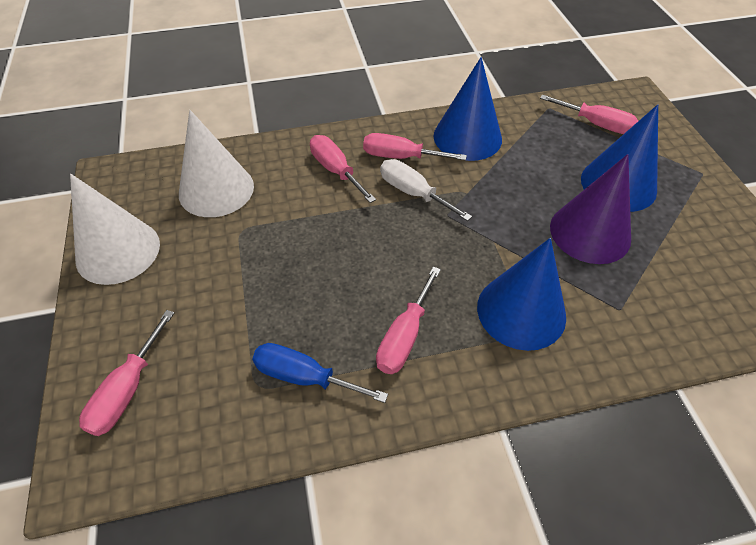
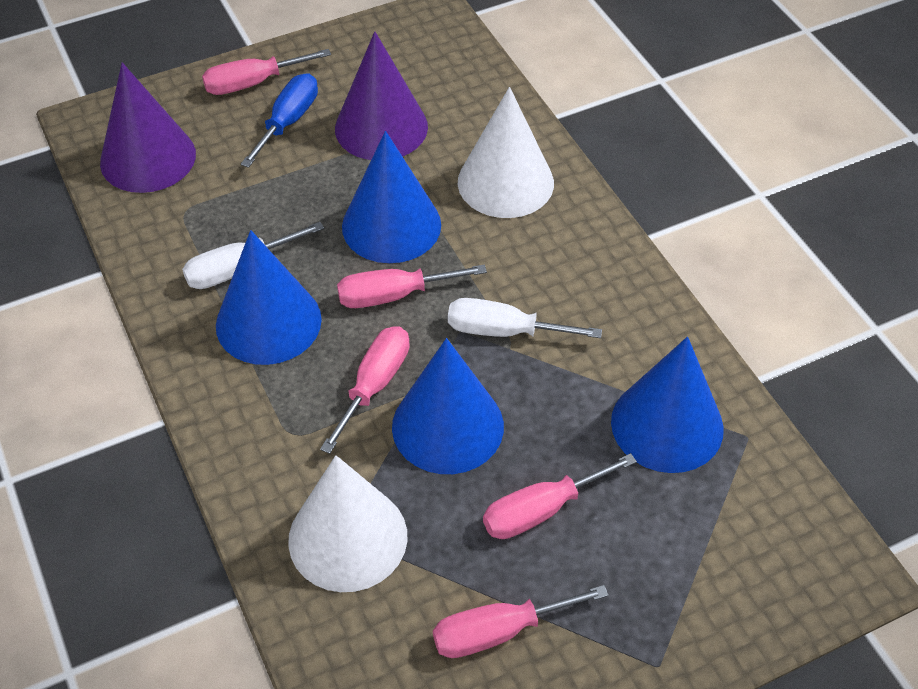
blue cone: 3 -> 4
purple cone: 1 -> 2
white screwdriver: 1 -> 2

